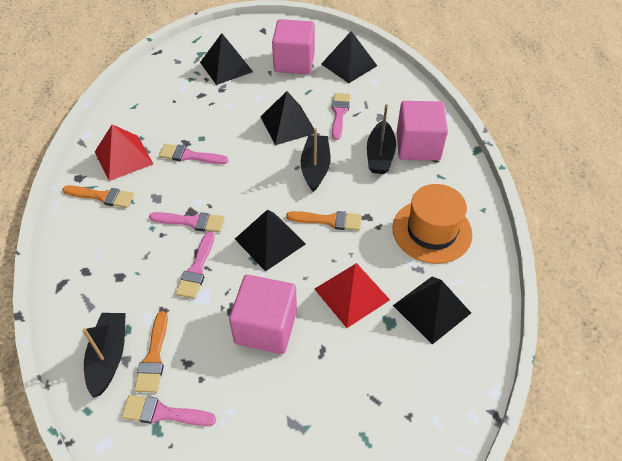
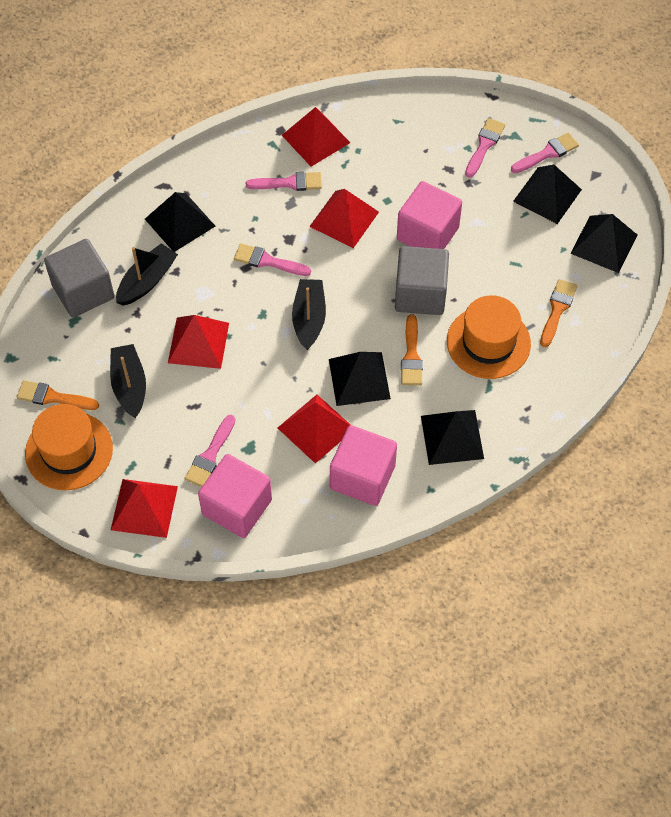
grey cube: 0 -> 2
orange hat: 1 -> 2
red pyramid: 2 -> 5

